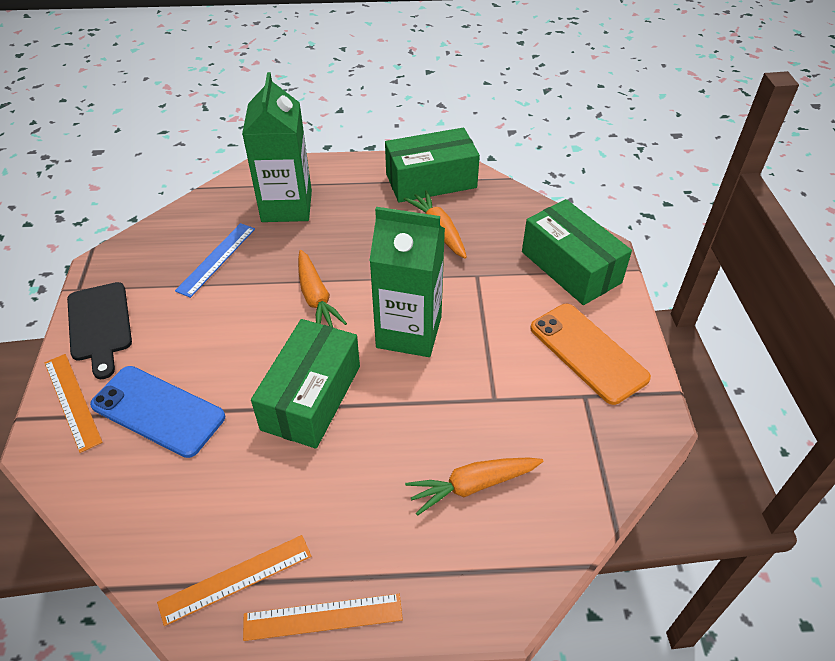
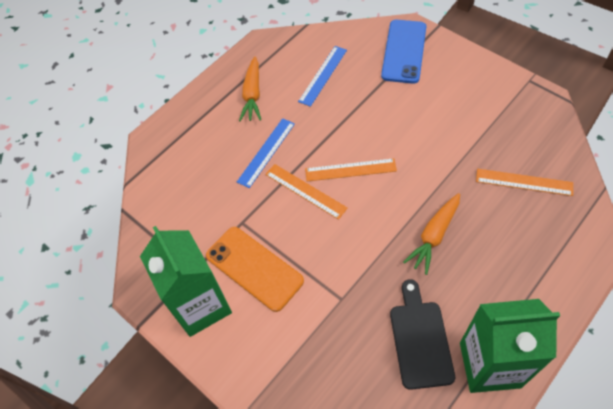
blue ruler: 1 -> 2
green box: 3 -> 0
orange carrot: 3 -> 2

